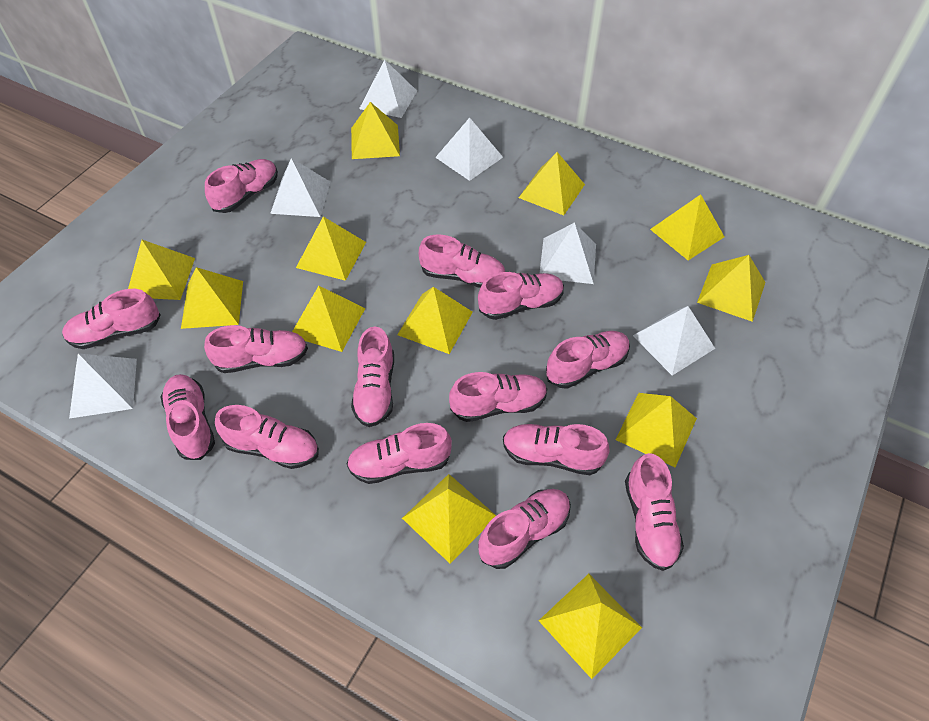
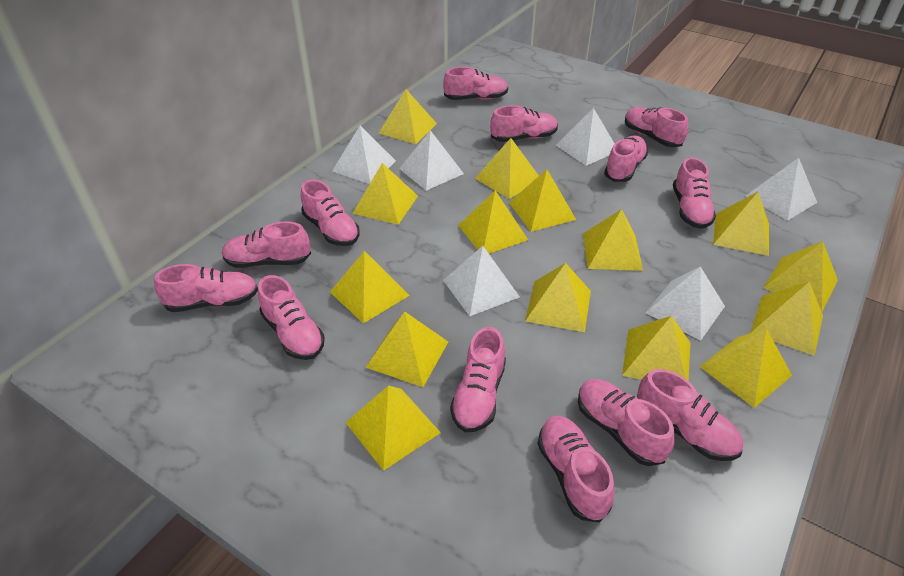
pink shoe: 14 -> 13
yellow pyramid: 12 -> 15

